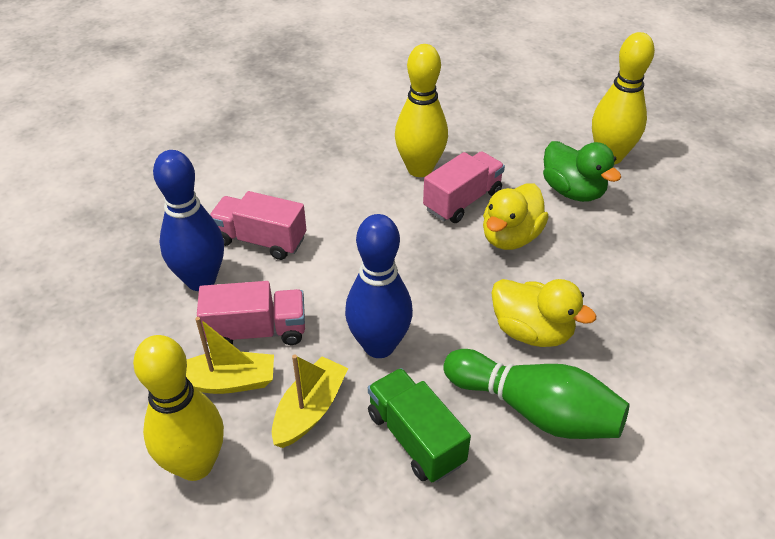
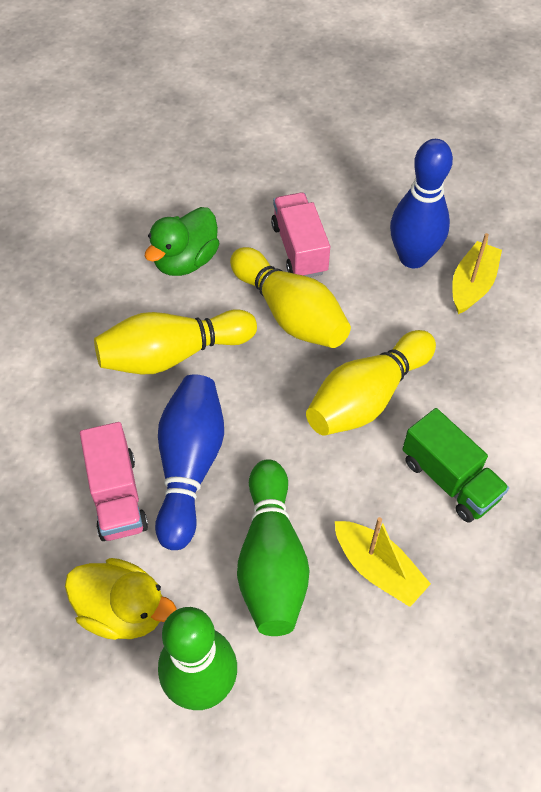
green bowling pin: 1 -> 2
pink truck: 3 -> 2
yellow duck: 2 -> 1

